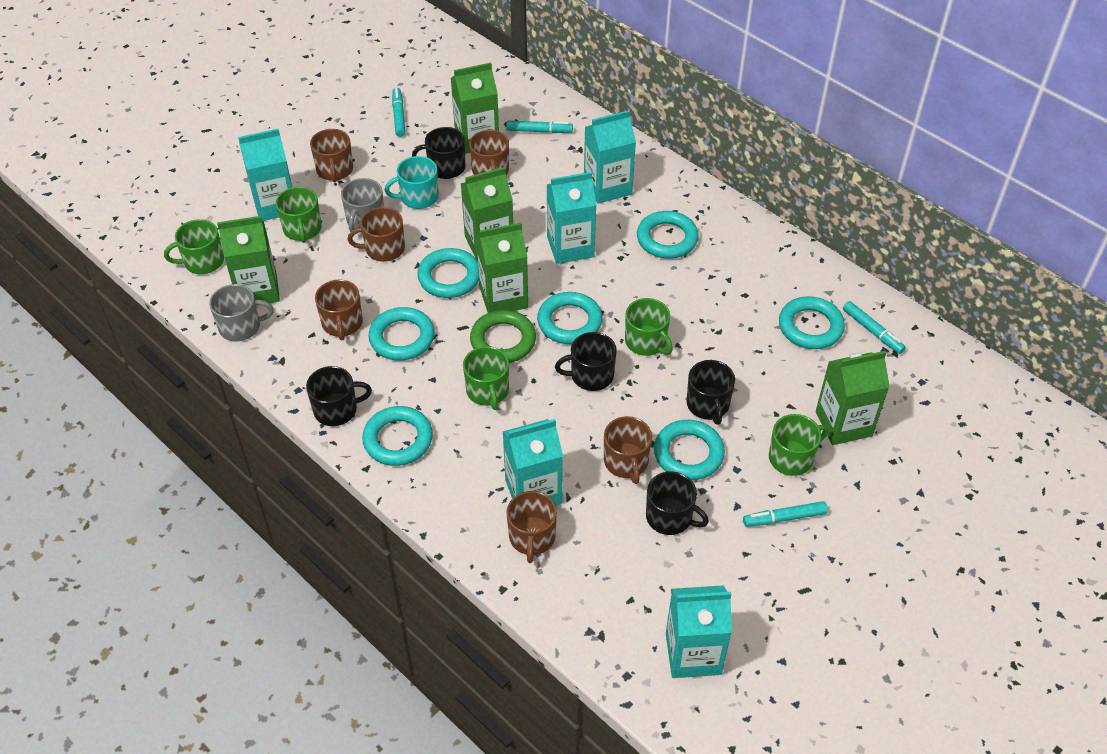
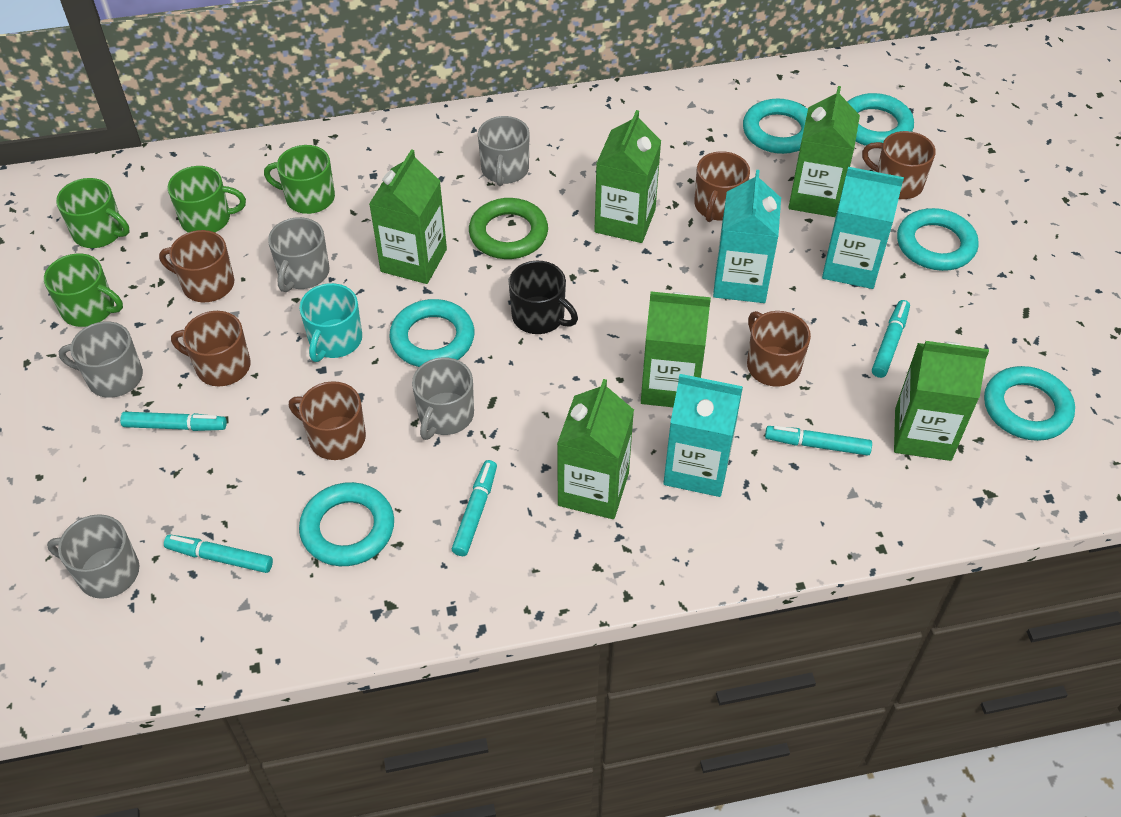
black mug: 5 -> 1
green carton: 5 -> 6
green mug: 5 -> 4
grey mug: 2 -> 5
turquoise carton: 5 -> 3
turquoise marker: 4 -> 5
turquoise ring: 7 -> 6

